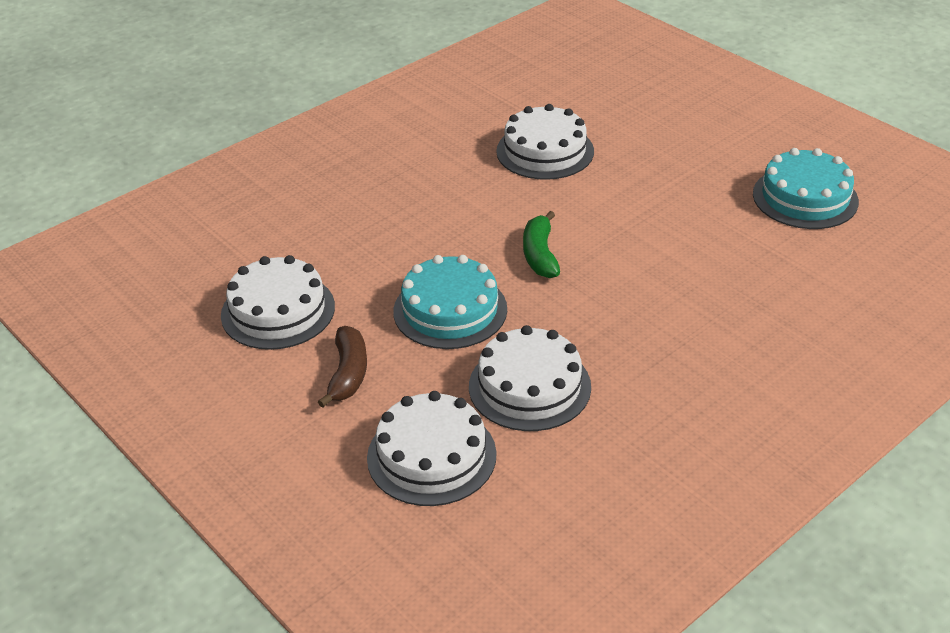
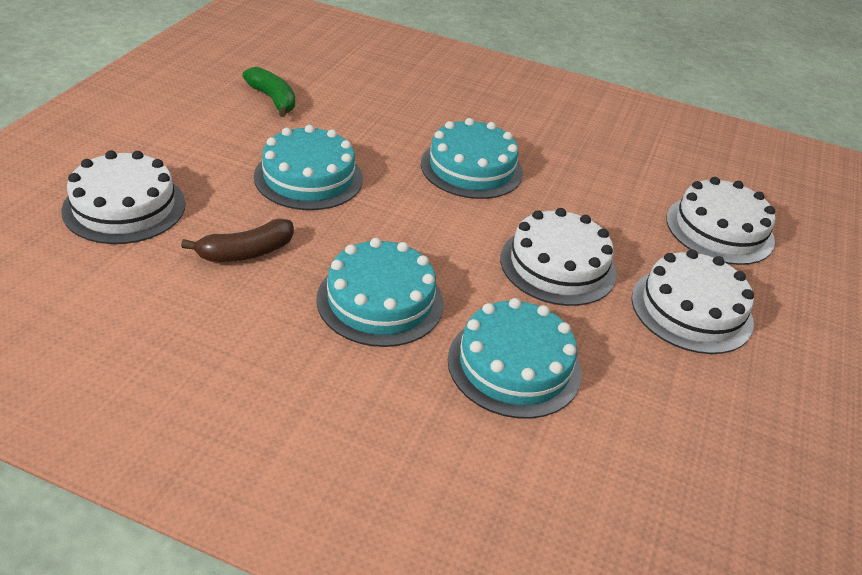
turquoise cake: 2 -> 4

